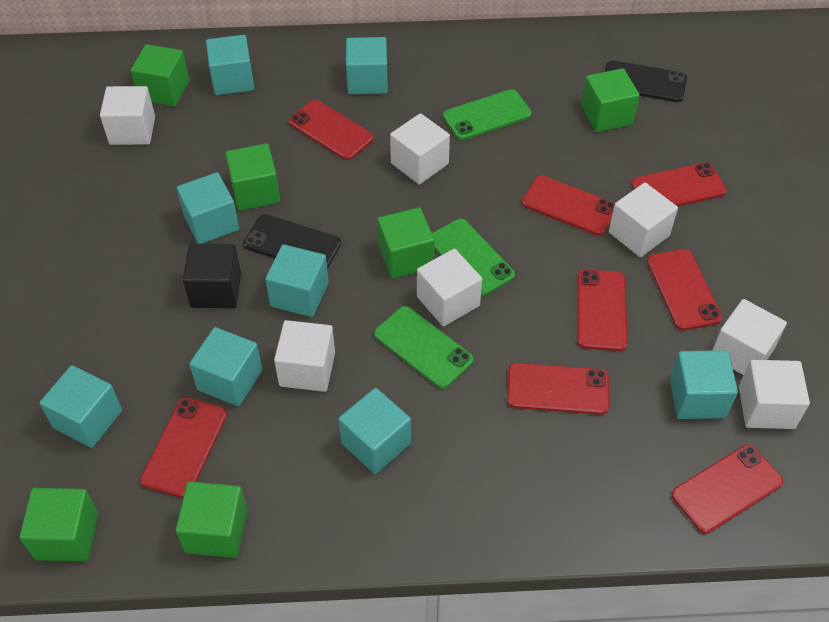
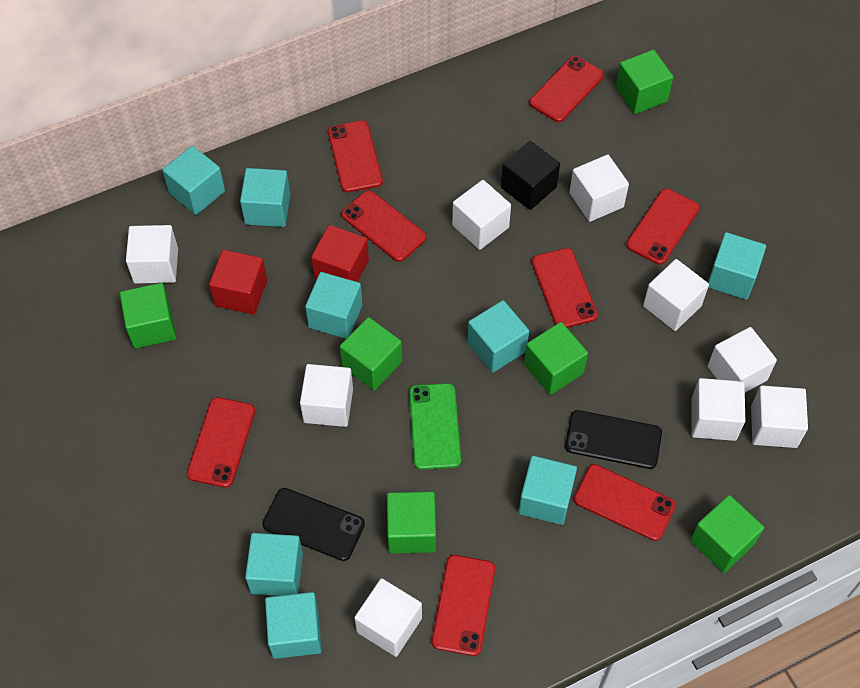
green phone: 3 -> 1
red cube: 0 -> 2
white cube: 7 -> 9

